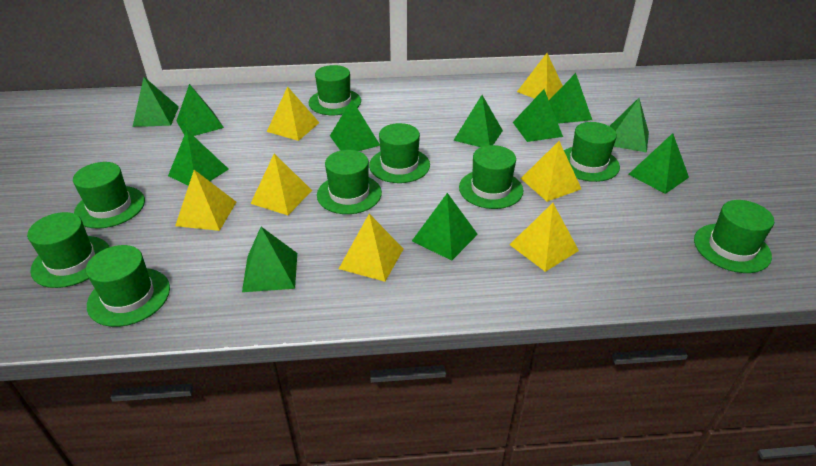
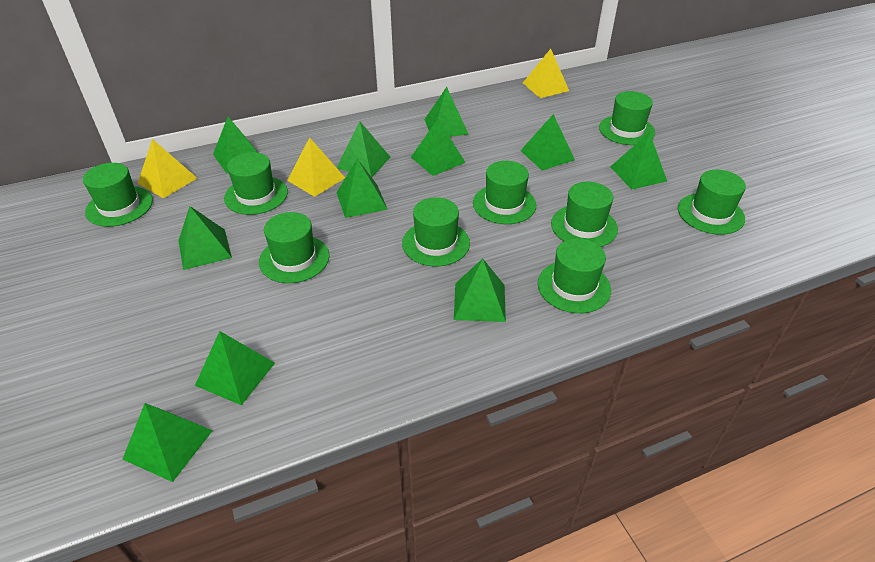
yellow pyramid: 7 -> 3

